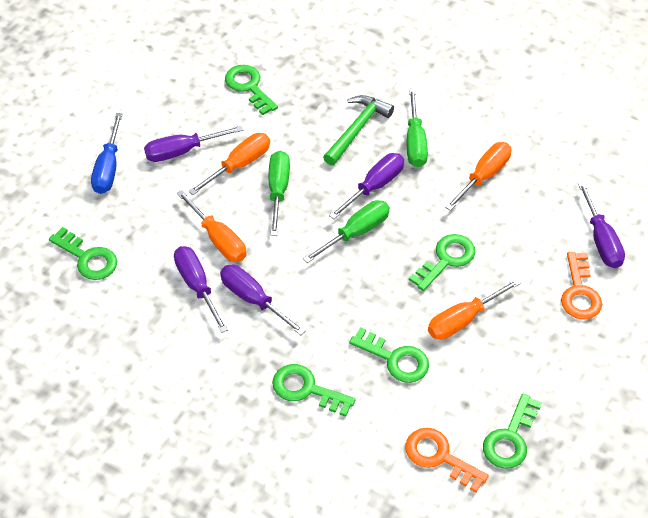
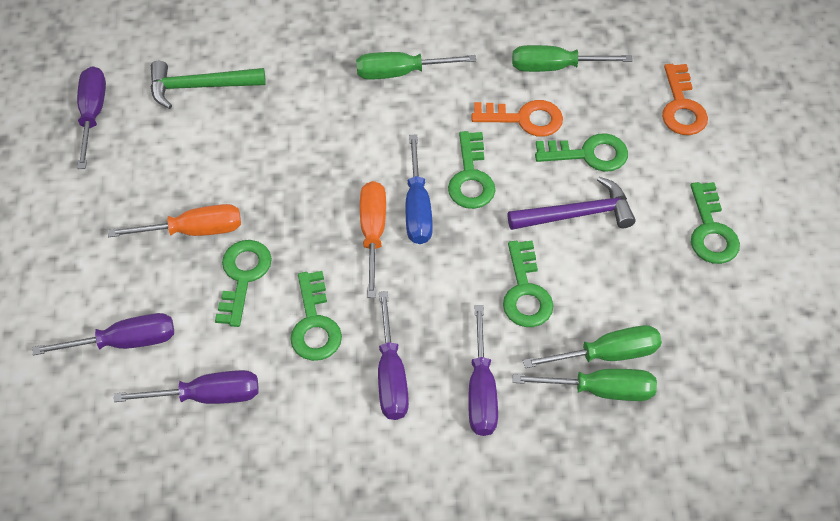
green screwdriver: 3 -> 4
orange screwdriver: 4 -> 2
purple hammer: 0 -> 1

